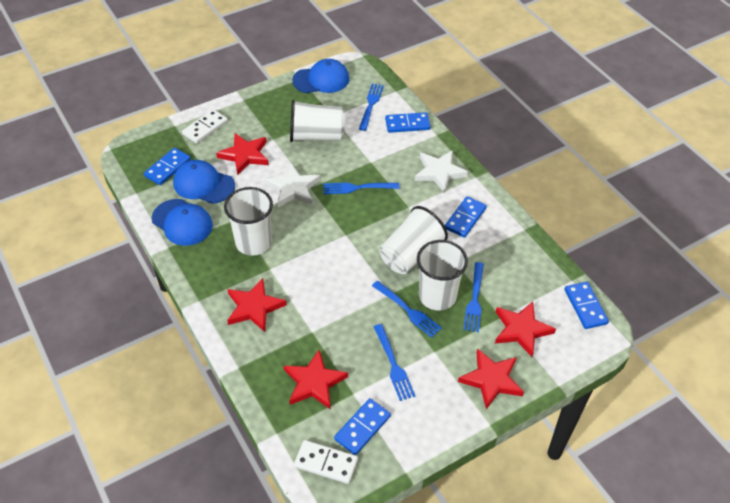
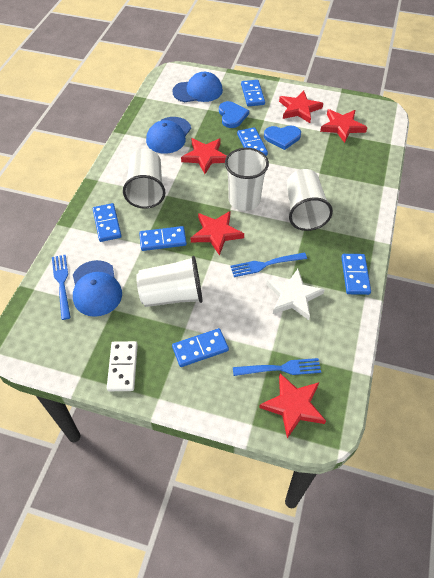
blue domino: 5 -> 6
blue fork: 5 -> 3
blue heart: 0 -> 2
white domino: 2 -> 1
white star: 2 -> 1

